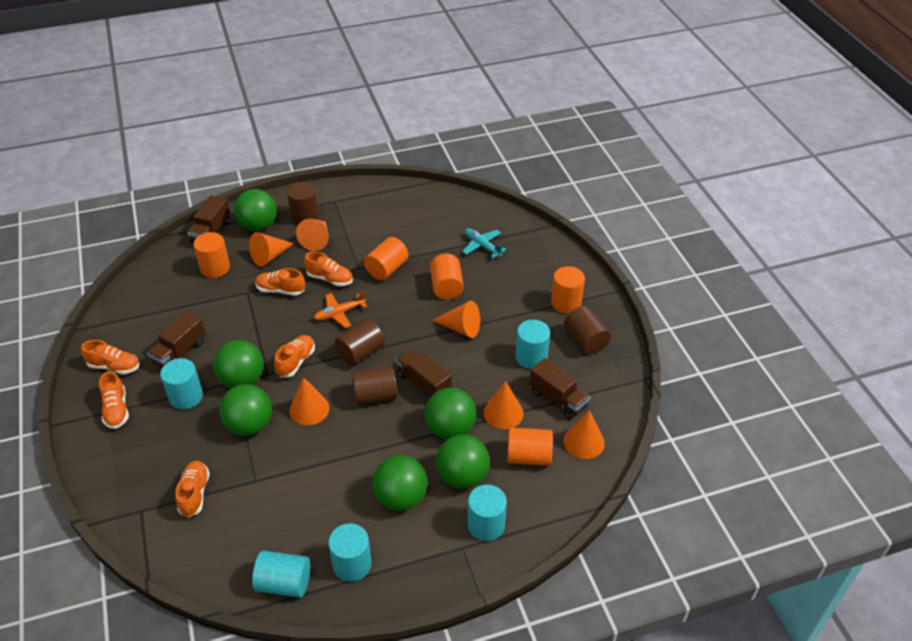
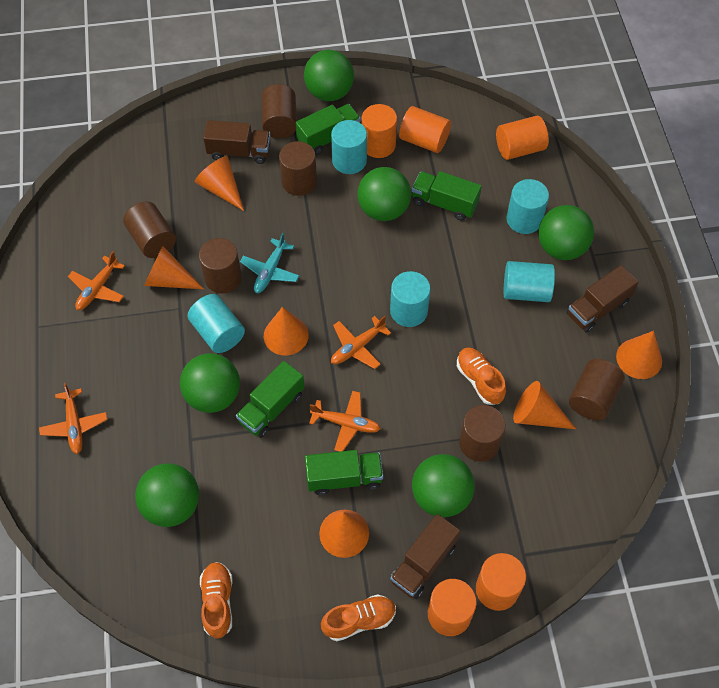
brown cylinder: 4 -> 6
brown truck: 4 -> 3
green truck: 0 -> 4
orange plane: 1 -> 4
orange shoe: 6 -> 3

